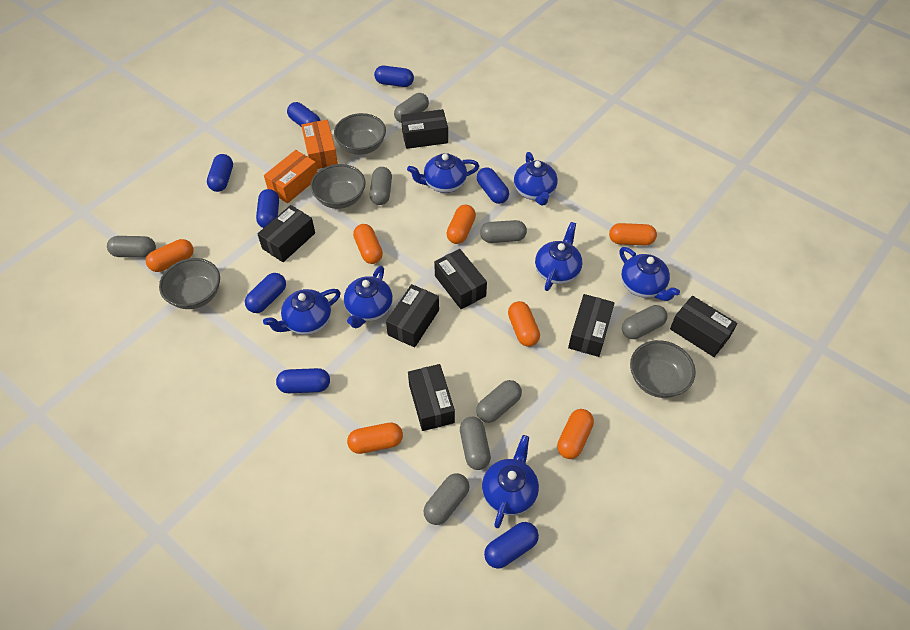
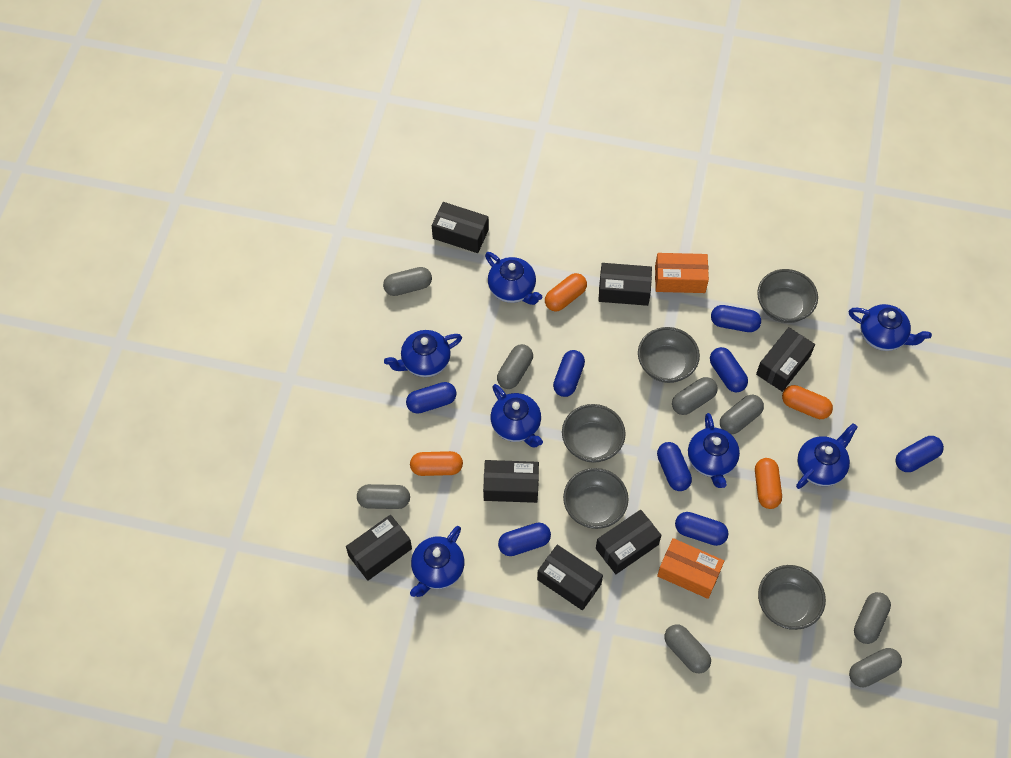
grey bowl: 4 -> 5
orange capsule: 7 -> 4

